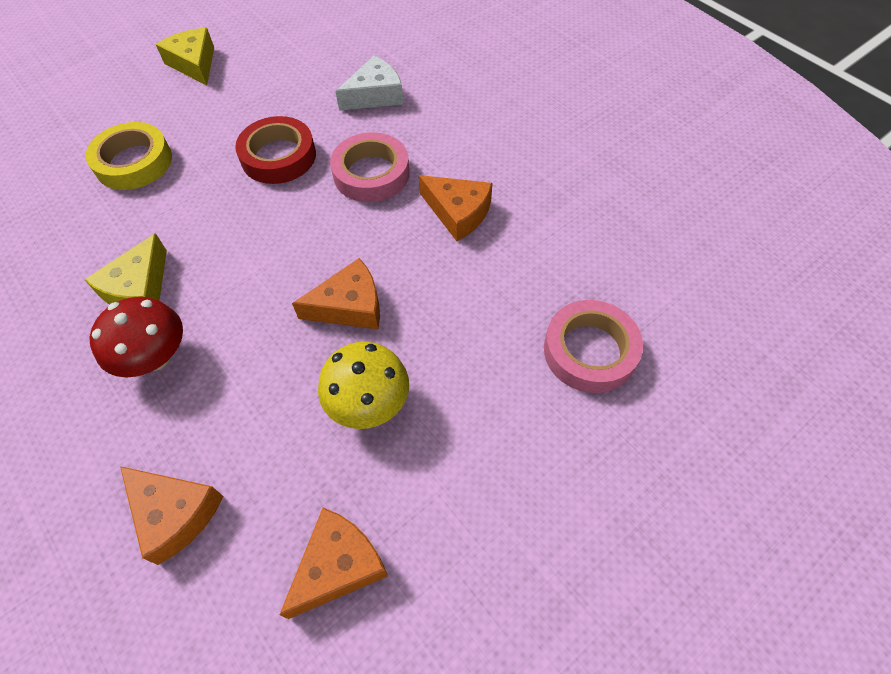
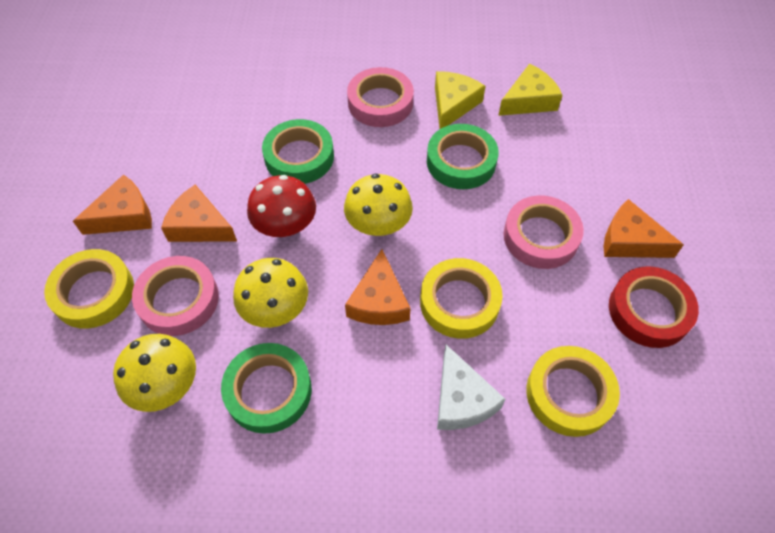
green tape: 0 -> 3
pink tape: 2 -> 3
yellow mushroom: 1 -> 3
yellow tape: 1 -> 3

